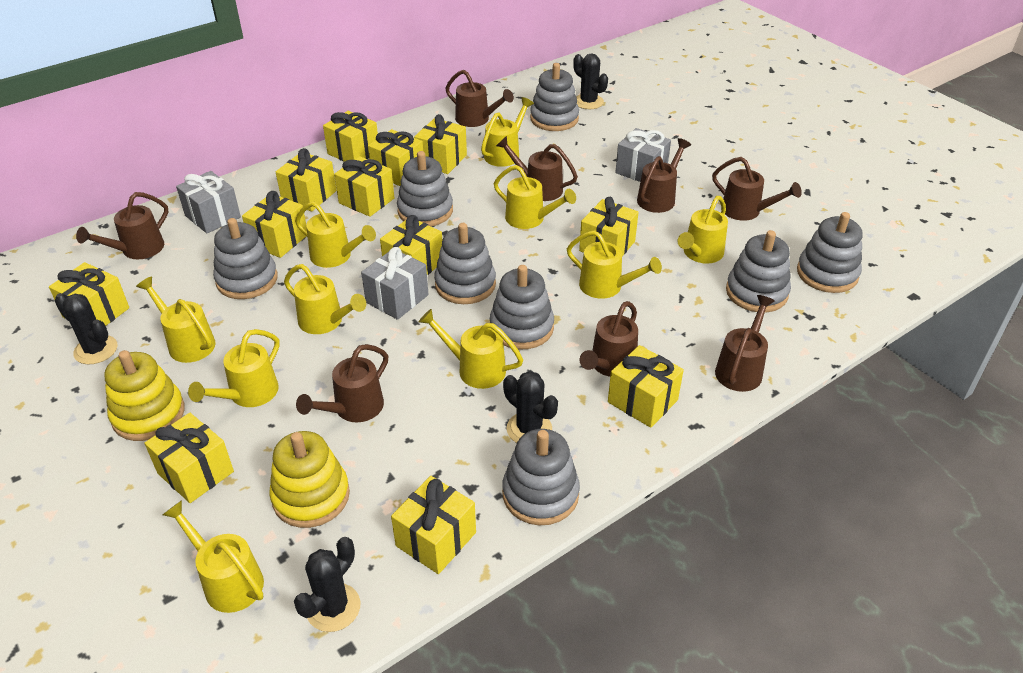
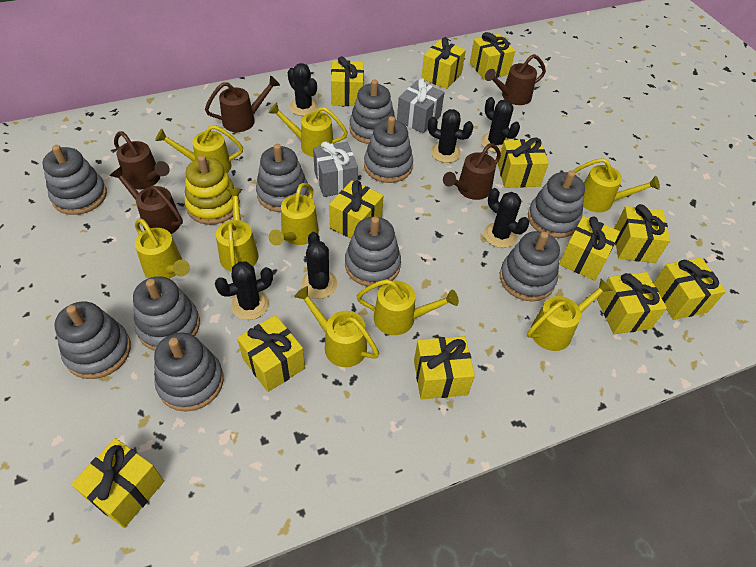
black cactus: 4 -> 6
brown watering can: 8 -> 5
grey gift: 3 -> 2
grey stacking toy: 8 -> 10
yellow stacking toy: 2 -> 1
yellow watering can: 10 -> 9

